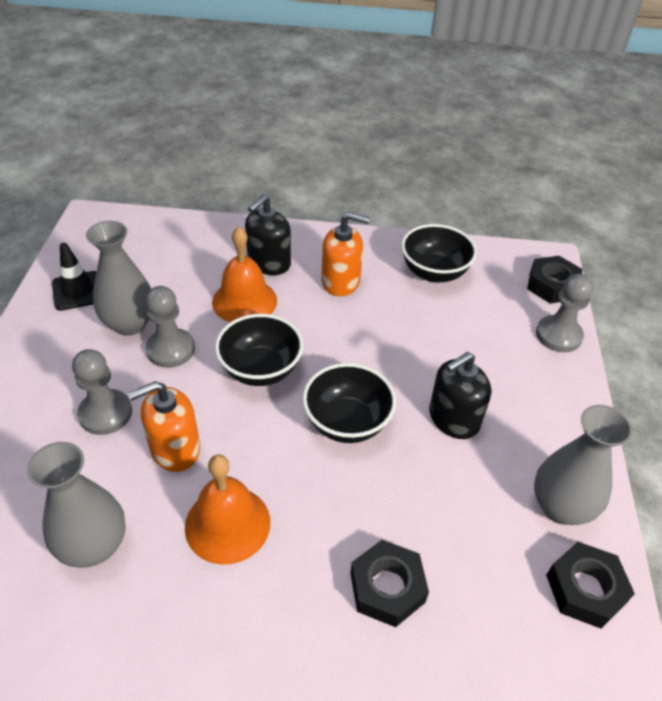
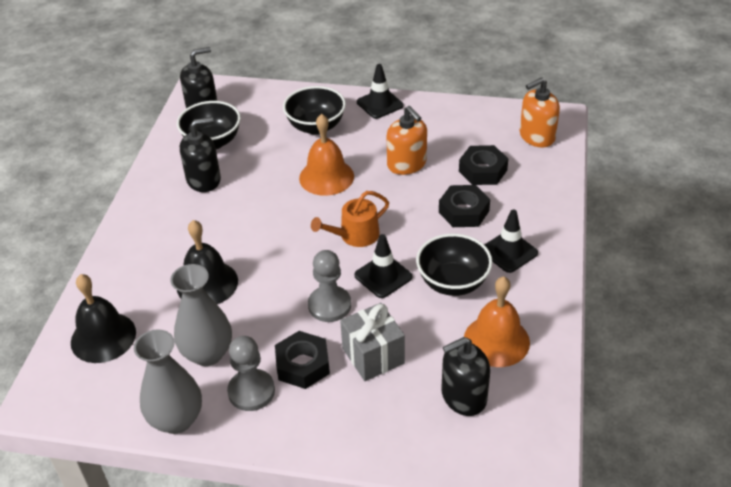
black bell: 0 -> 2
black soap dispenser: 2 -> 3
black traffic cone: 1 -> 3
grey gift: 0 -> 1
grey pawn: 3 -> 2
grey vase: 3 -> 2
orange watering can: 0 -> 1

